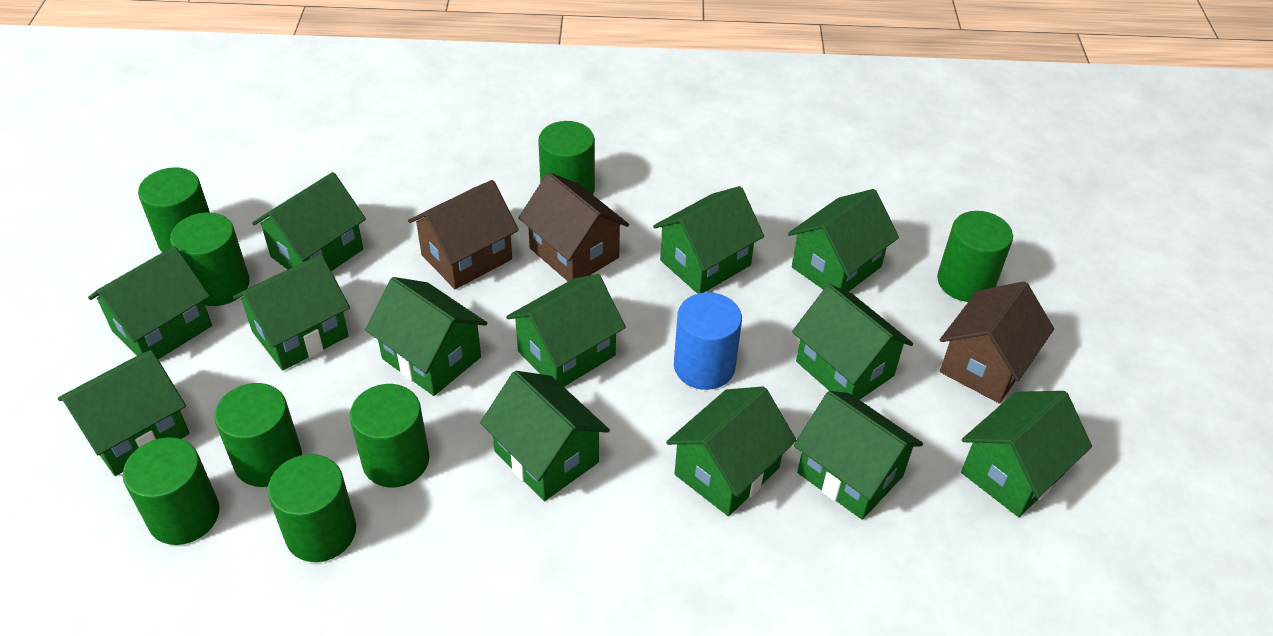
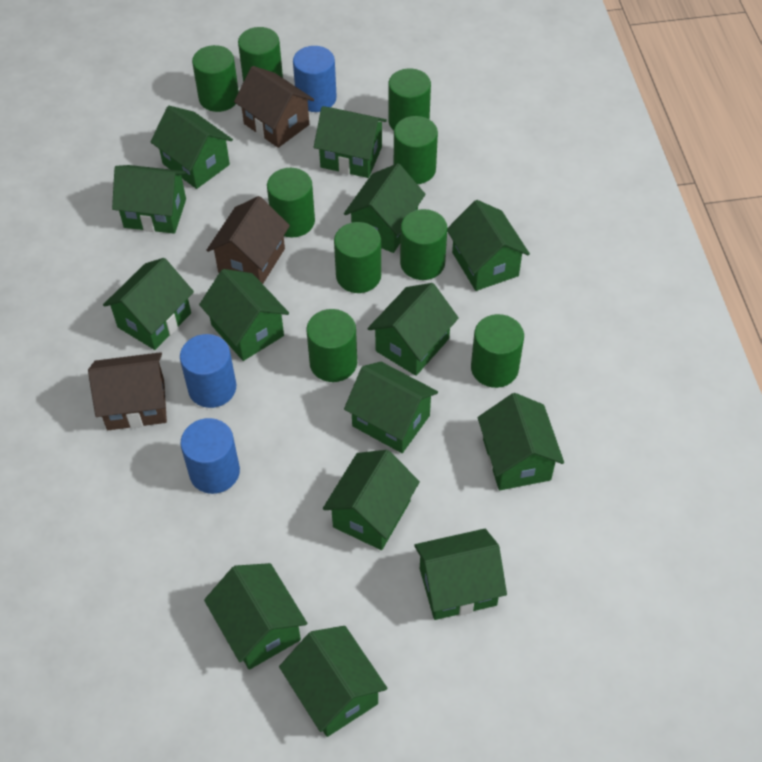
blue cylinder: 1 -> 3
green cylinder: 8 -> 9
green house: 13 -> 14

